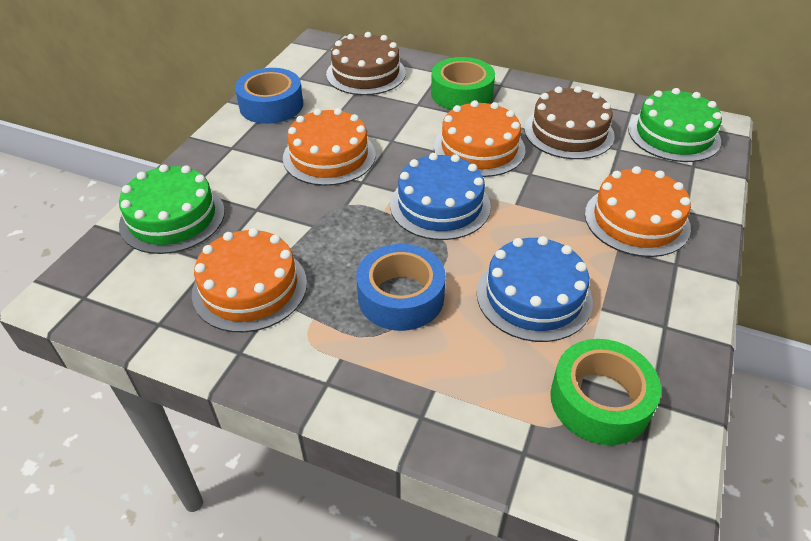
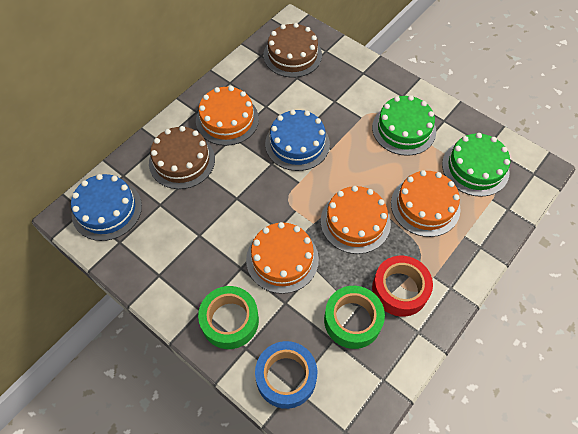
blue tape: 2 -> 1
red tape: 0 -> 1

